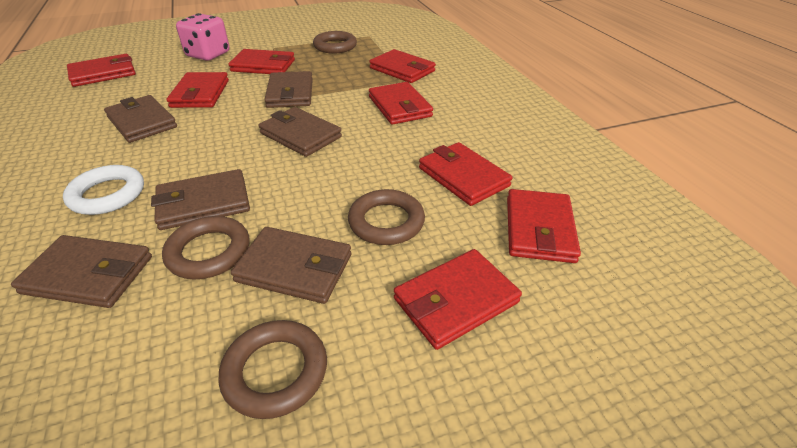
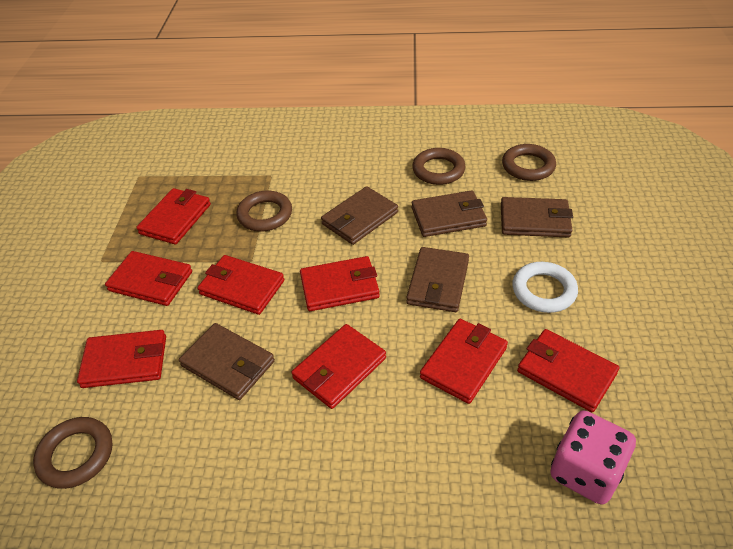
brown wallet: 6 -> 5

